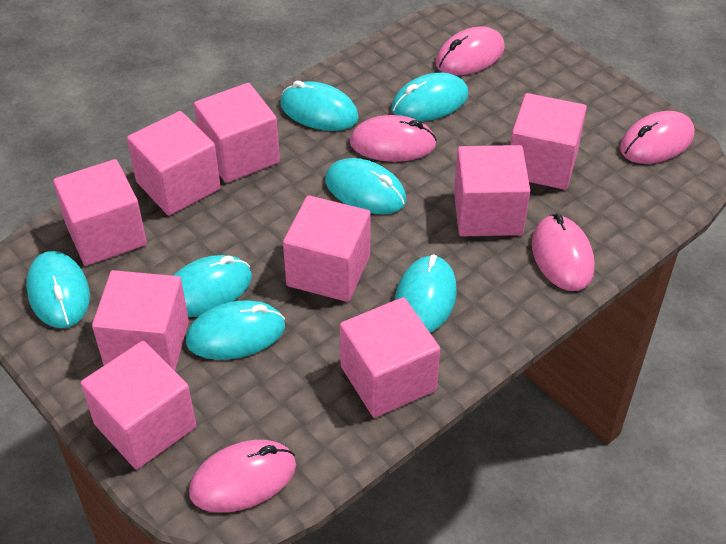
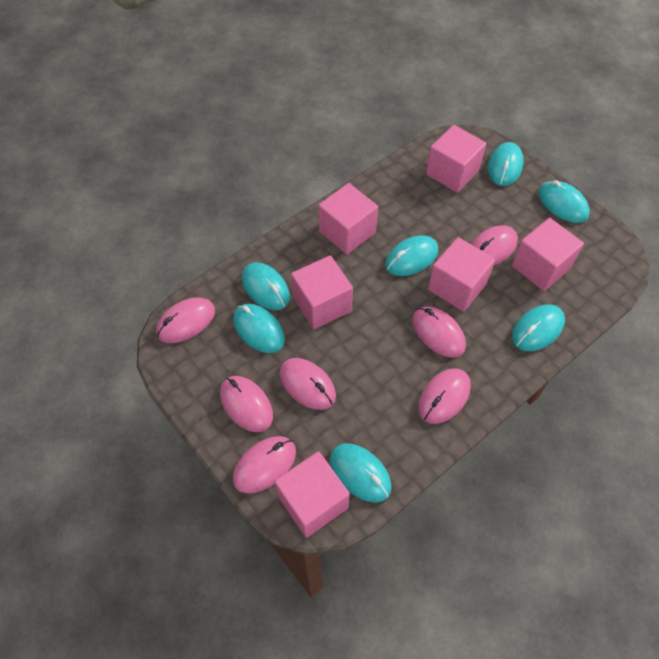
pink cube: 9 -> 6
pink mouse: 5 -> 7

